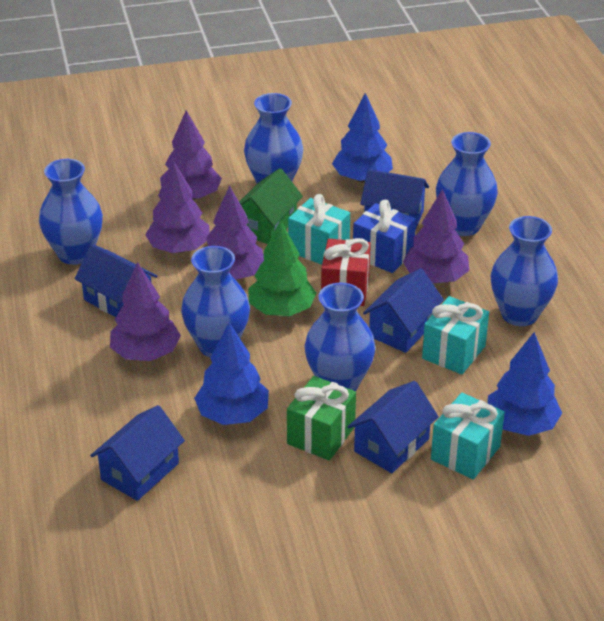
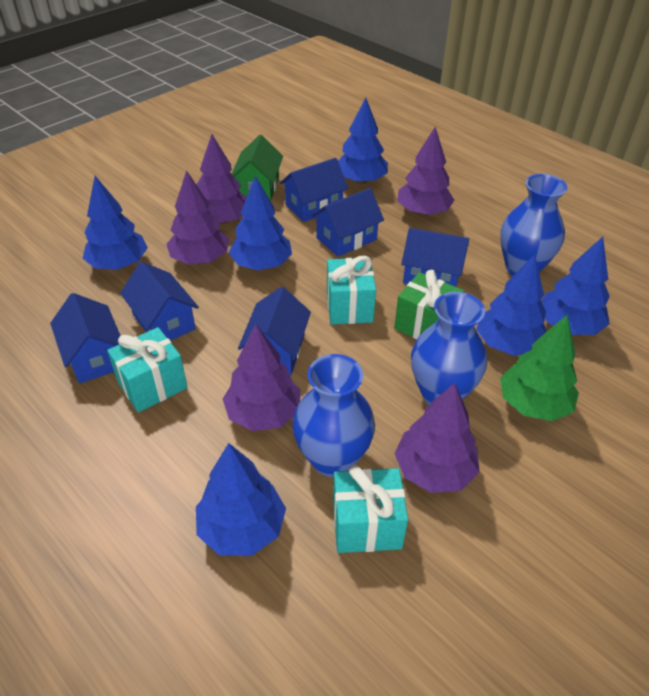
blue gift: 1 -> 0
blue house: 5 -> 6
blue tree: 3 -> 6
blue vase: 6 -> 3
red gift: 1 -> 0

